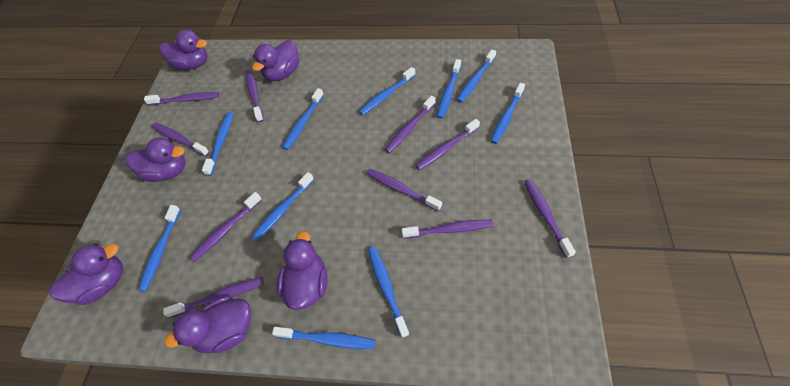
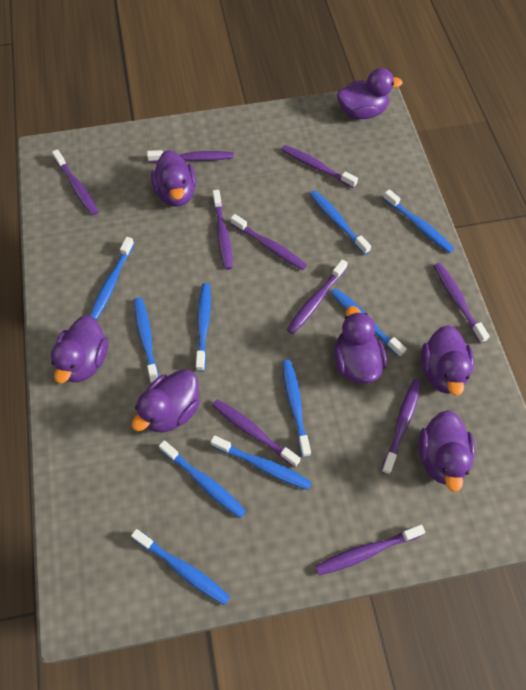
purple duck: 6 -> 7

